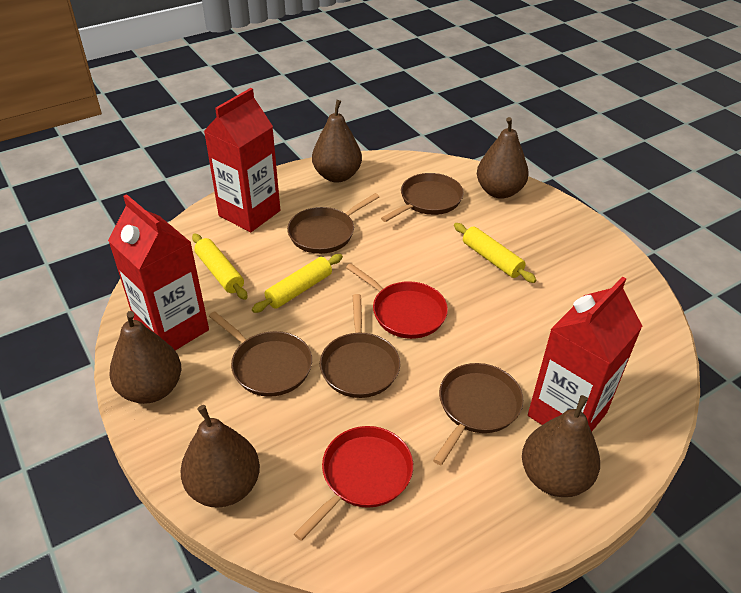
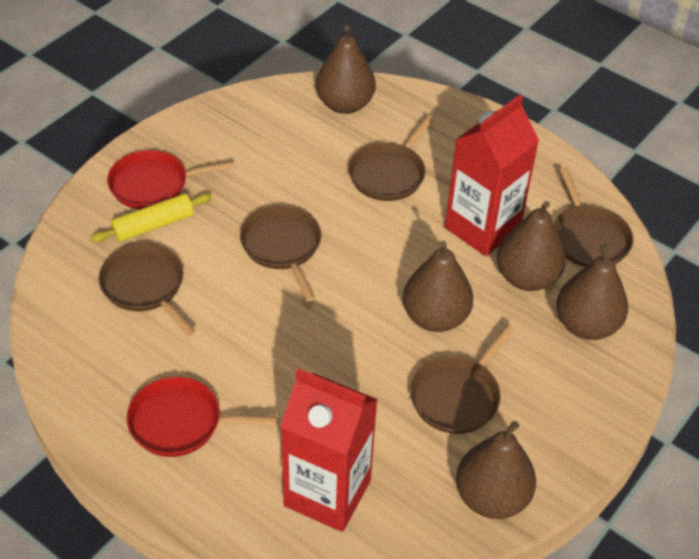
red carton: 3 -> 2
yellow rolling pin: 3 -> 1

